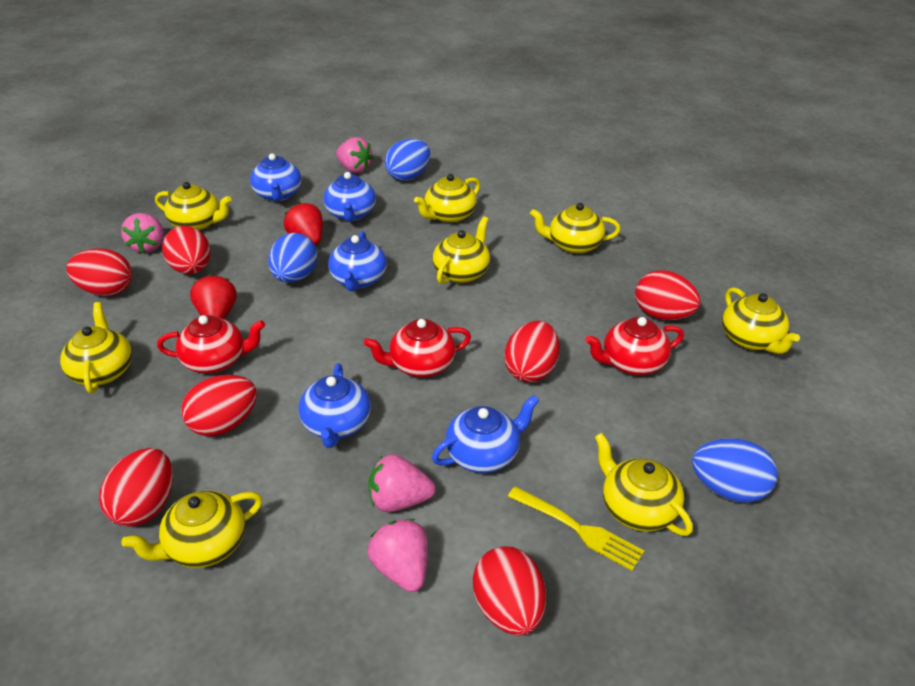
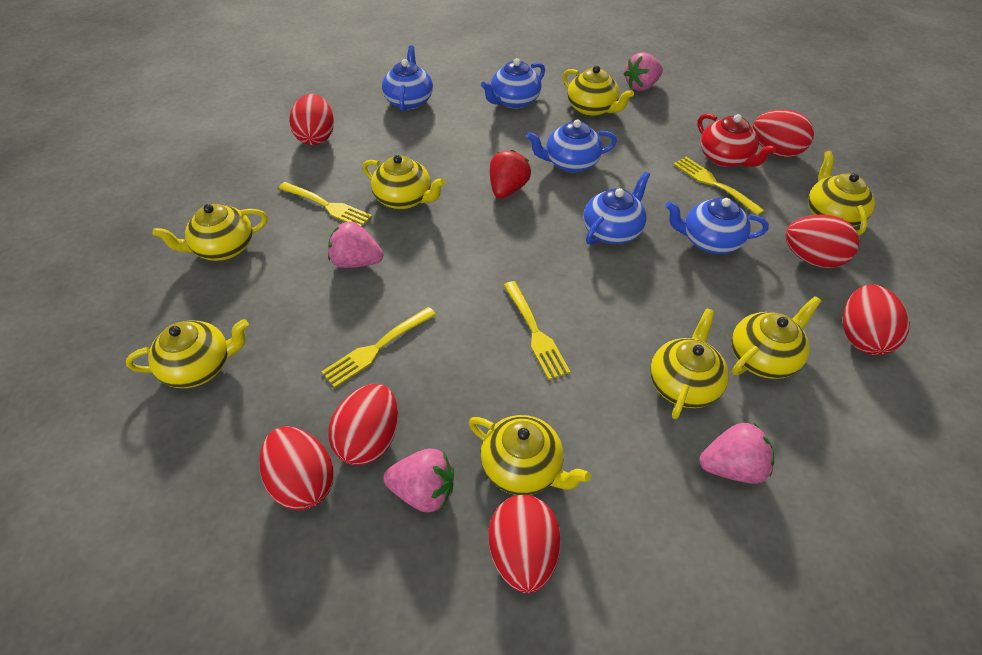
blue egg: 3 -> 0
red strawberry: 2 -> 1
red teapot: 3 -> 1
yellow fork: 1 -> 4

